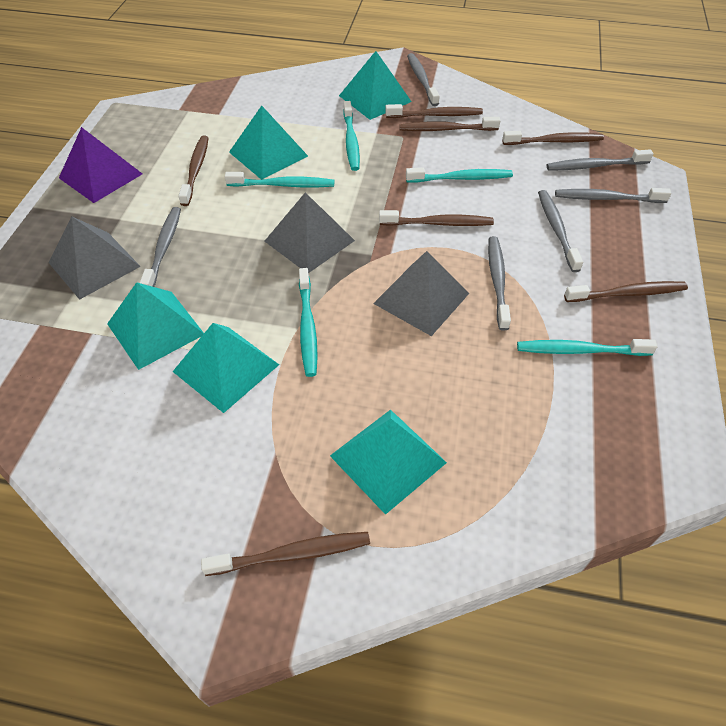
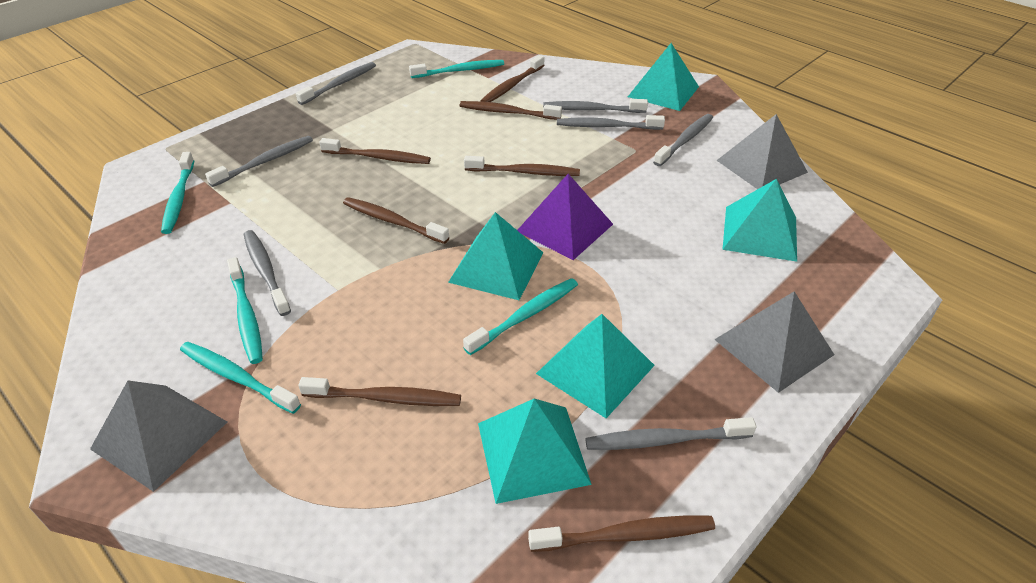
grey toothbrush: 6 -> 7

